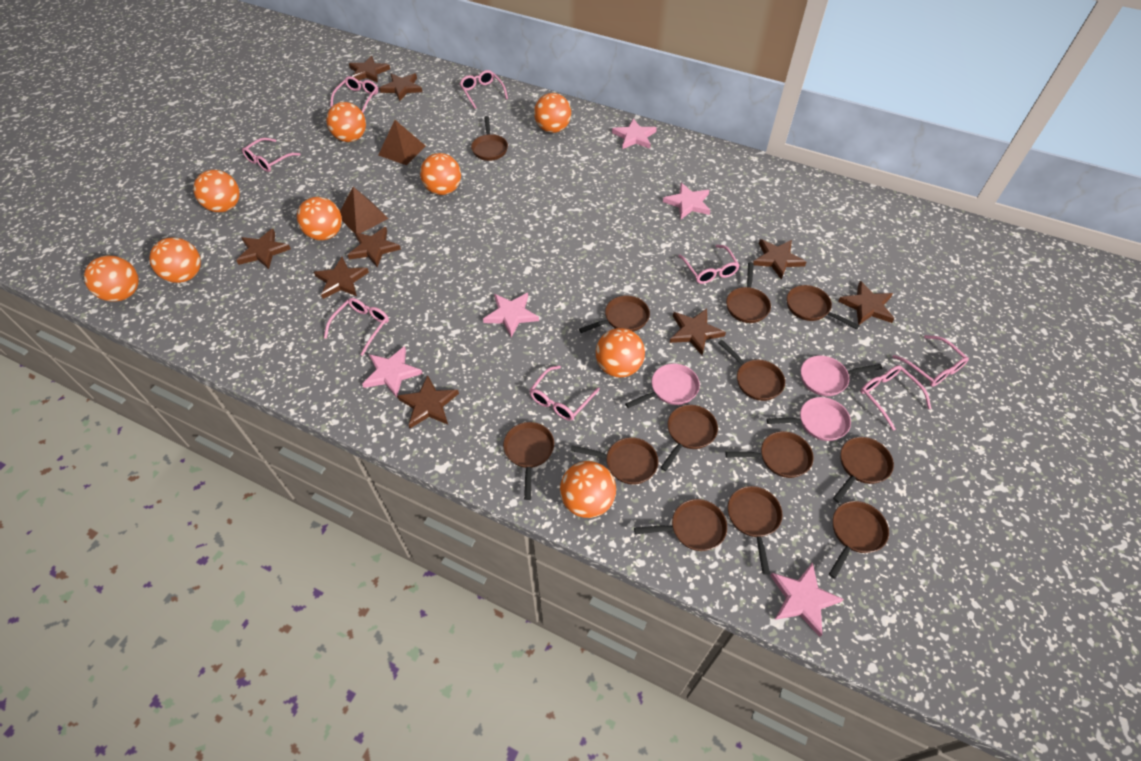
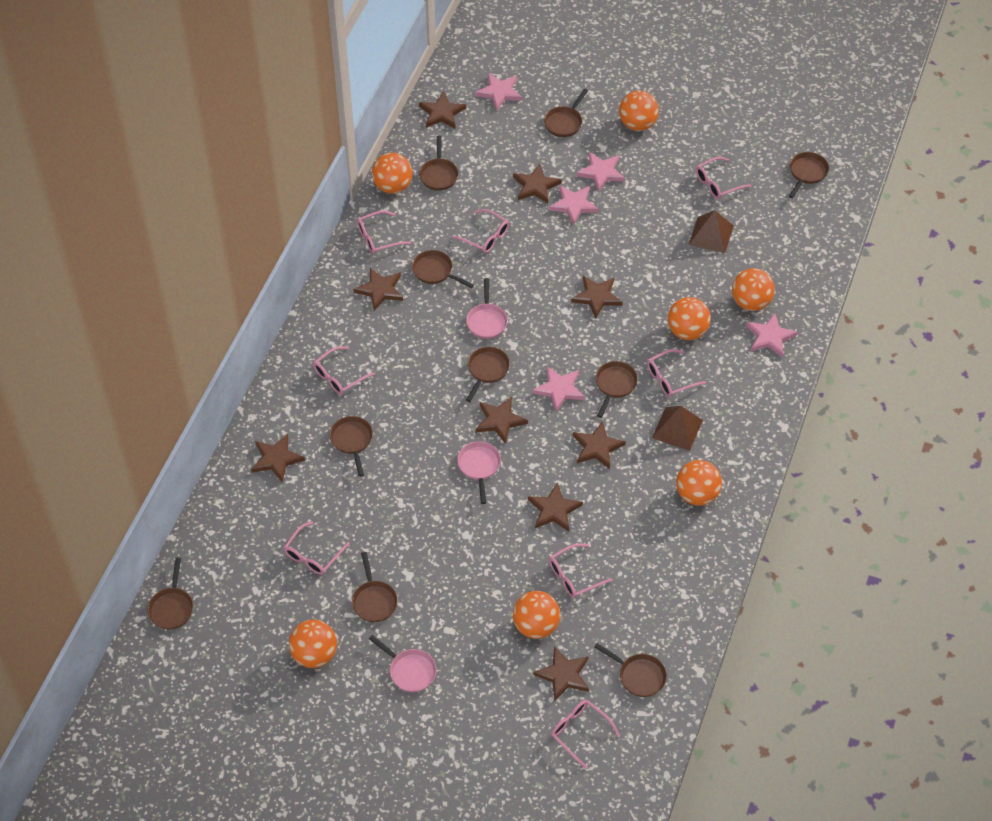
brown pan: 13 -> 10
orange ball: 9 -> 7

